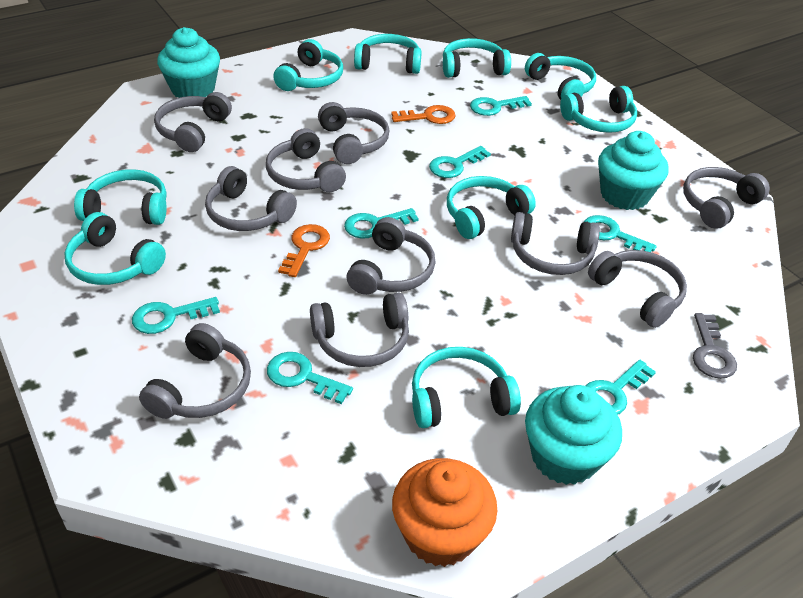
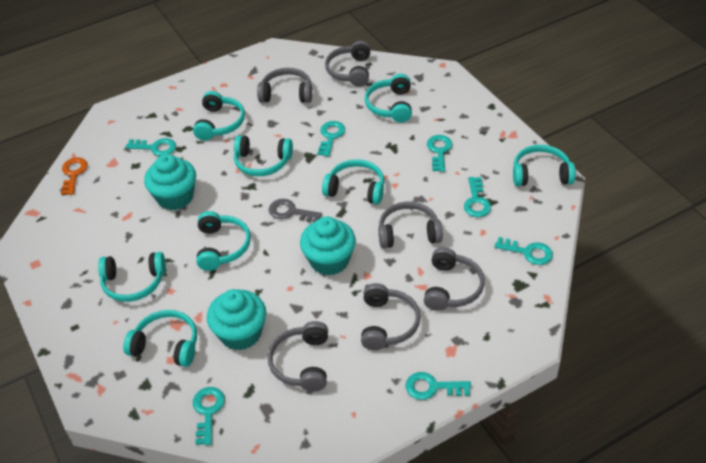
grey headphones: 10 -> 6
orange cupcake: 1 -> 0
orange key: 2 -> 1
turquoise headphones: 9 -> 8

